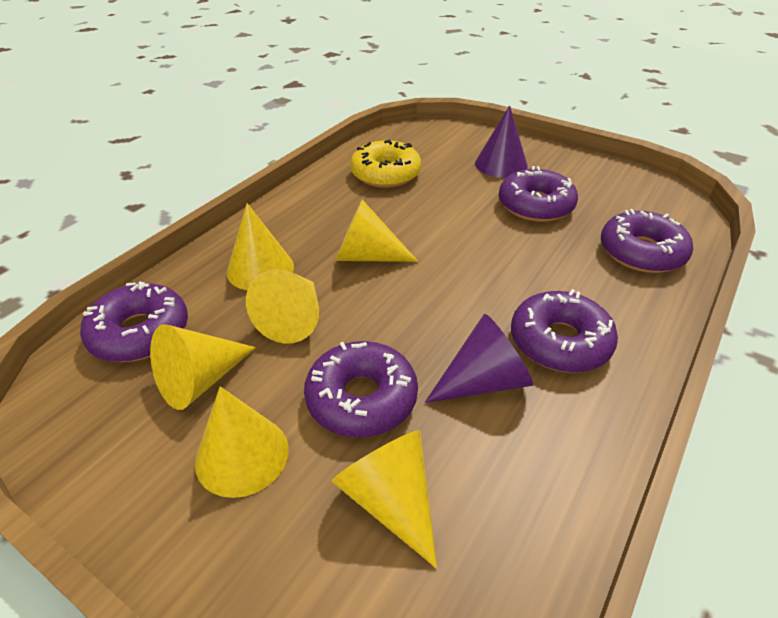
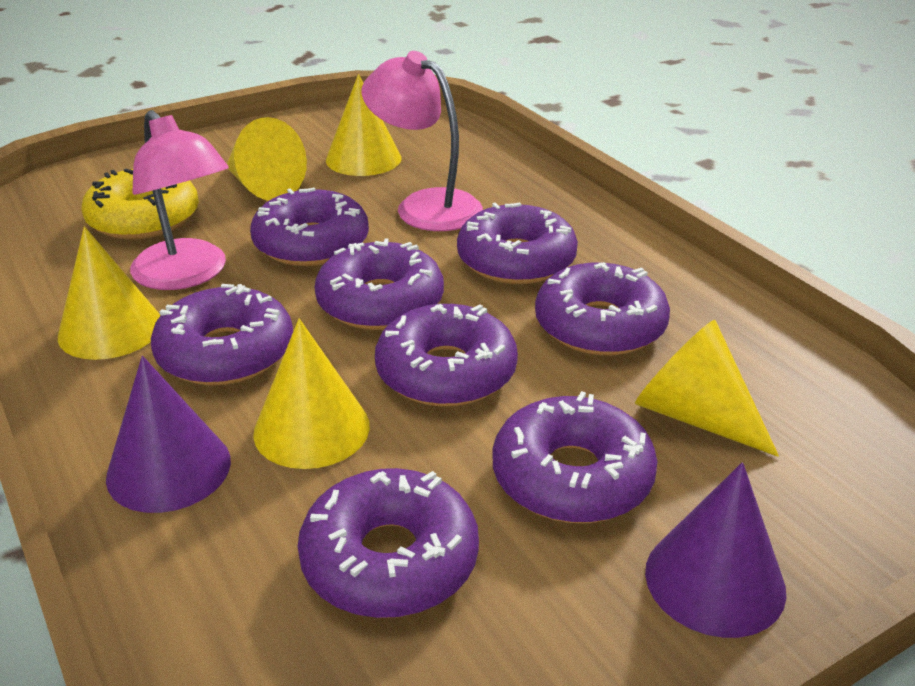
pink lamp: 0 -> 2
purple donut: 5 -> 8
yellow cone: 6 -> 5

